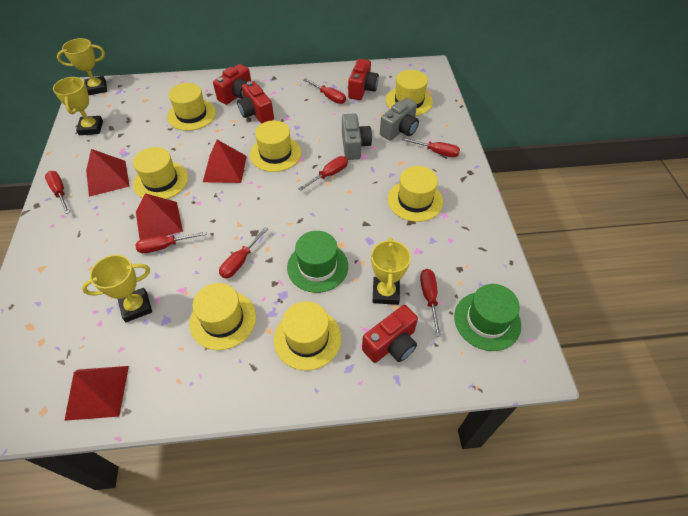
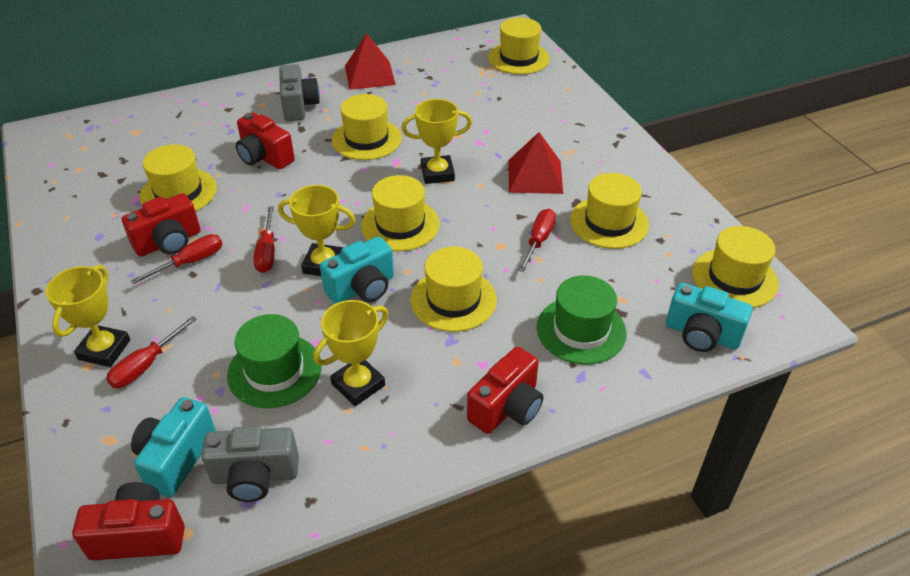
red pyramid: 4 -> 2
red screwdriver: 7 -> 4
turquoise camera: 0 -> 3

